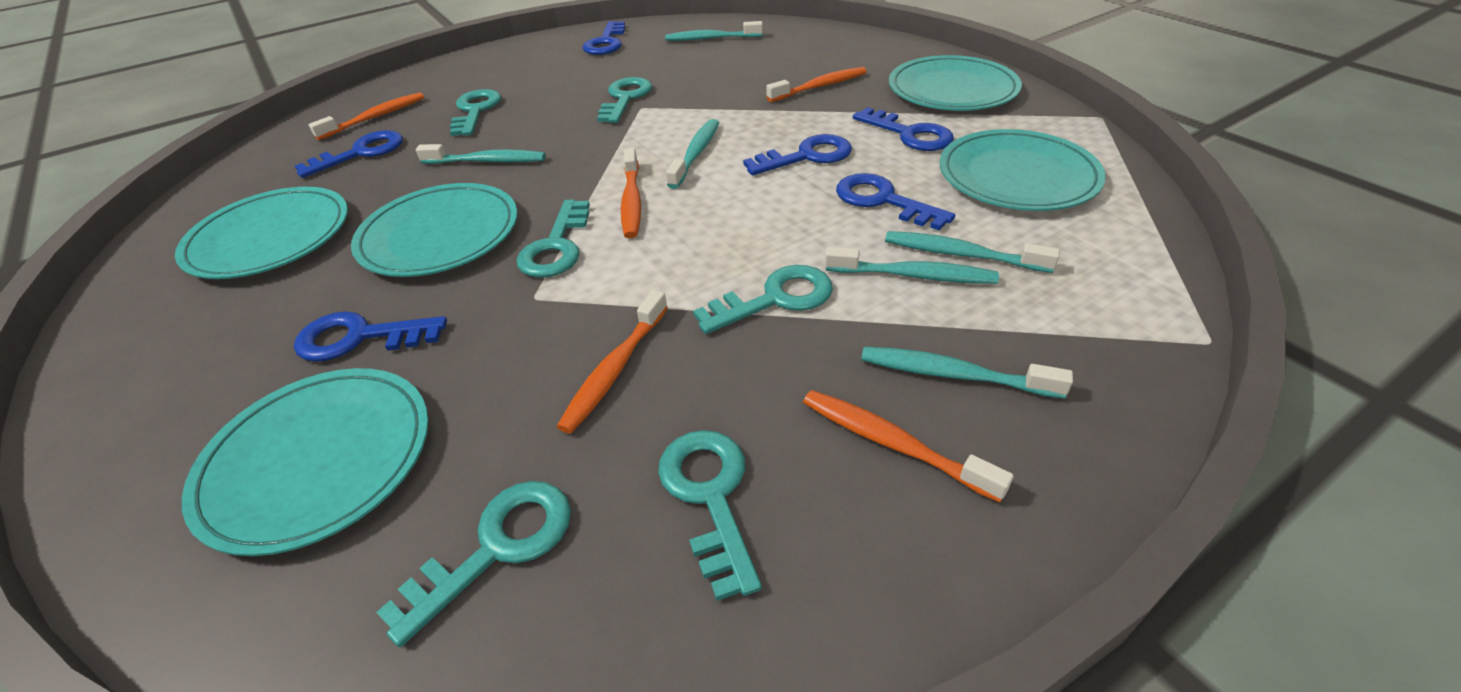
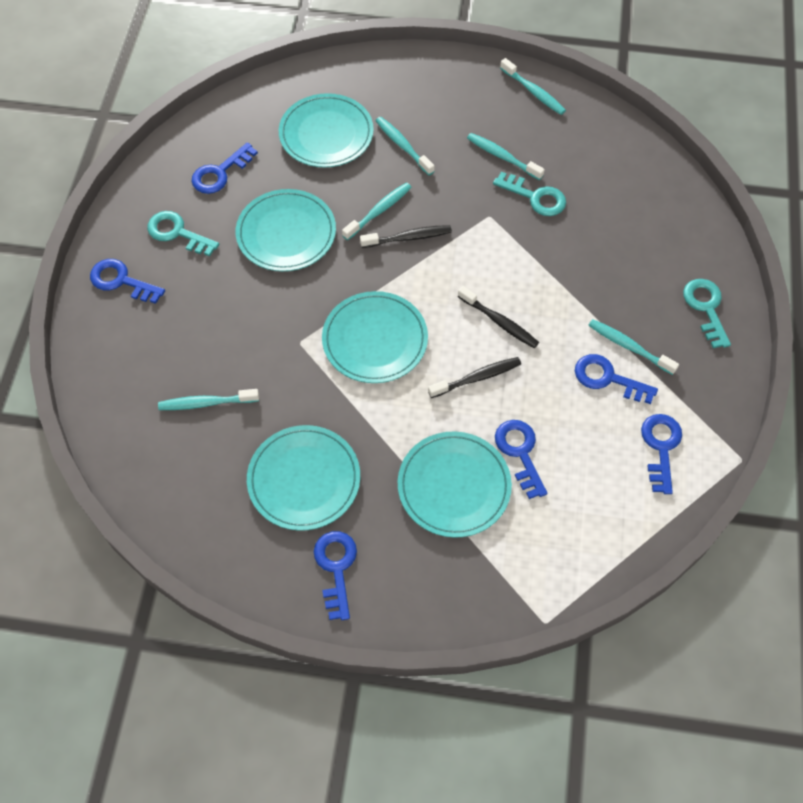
black toothbrush: 0 -> 3
orange toothbrush: 5 -> 0
turquoise key: 6 -> 3

